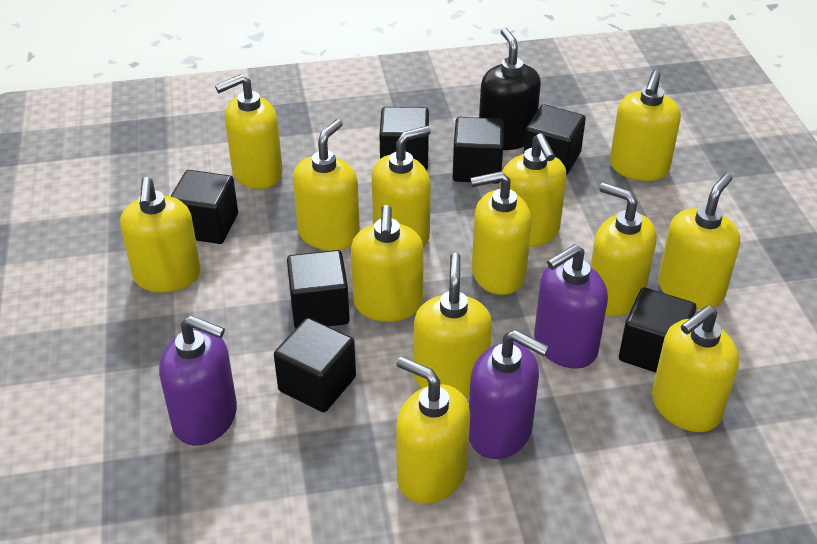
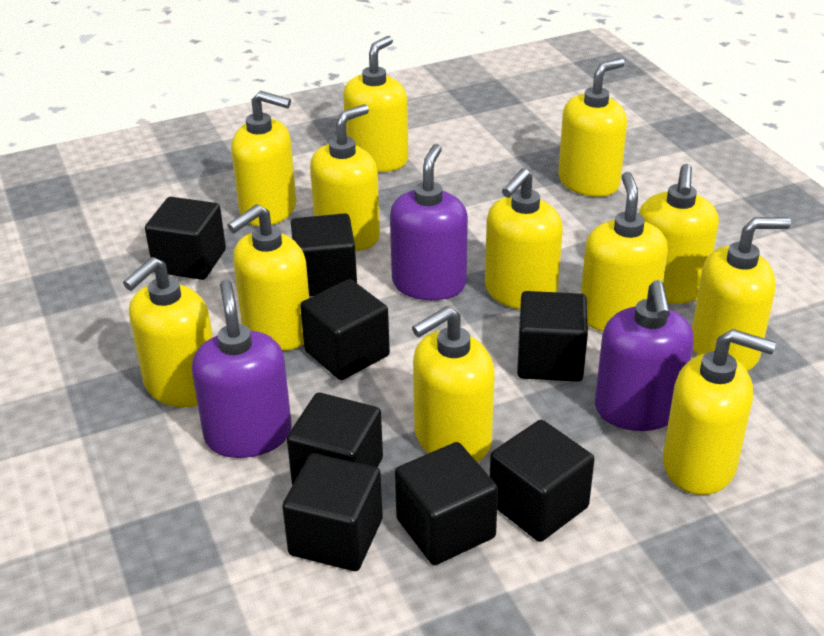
black cube: 7 -> 8
black soap dispenser: 1 -> 0
yellow soap dispenser: 13 -> 12

